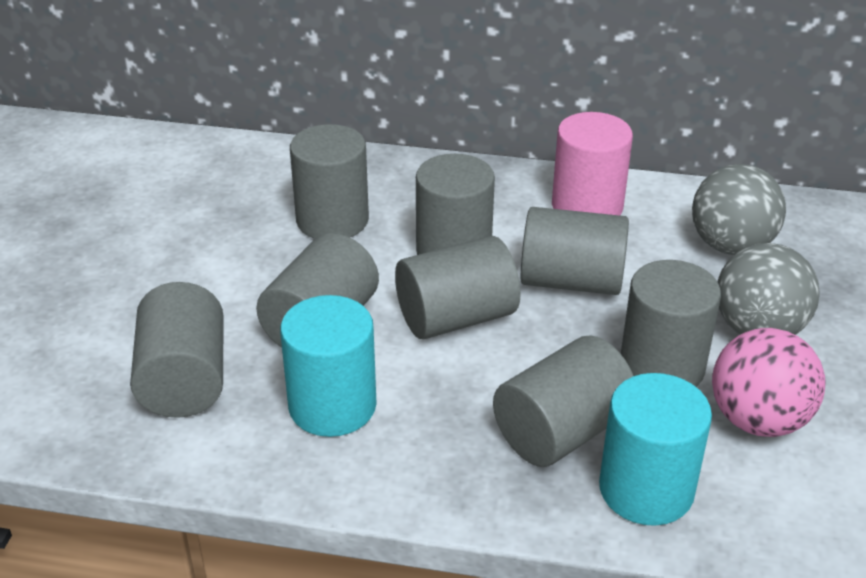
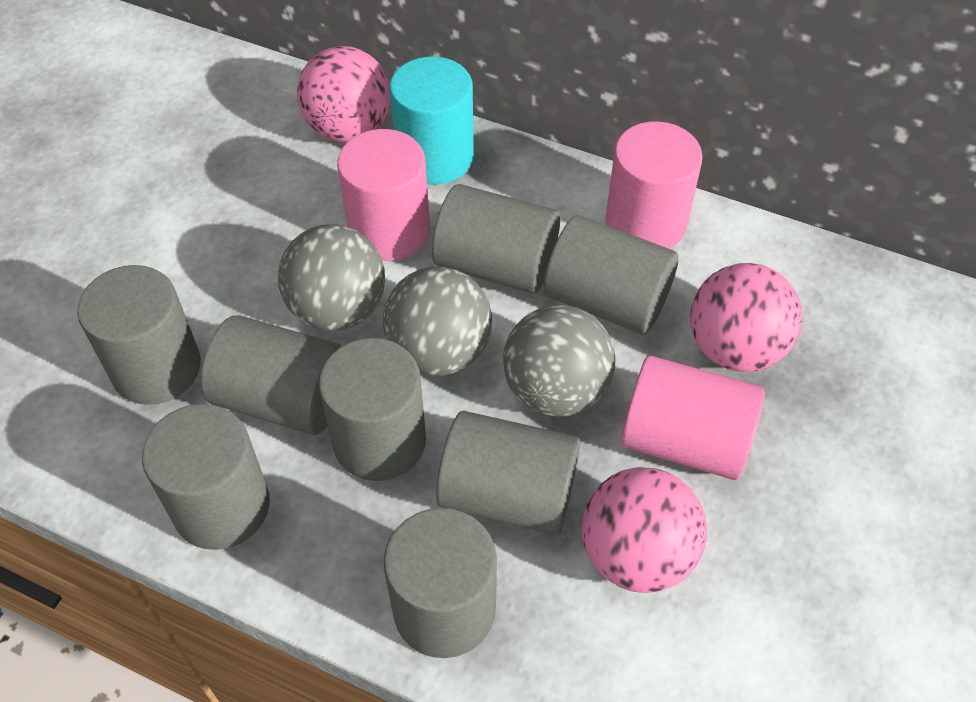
grey ball: 2 -> 3
pink ball: 1 -> 3
pink cylinder: 1 -> 3
turquoise cylinder: 2 -> 1

